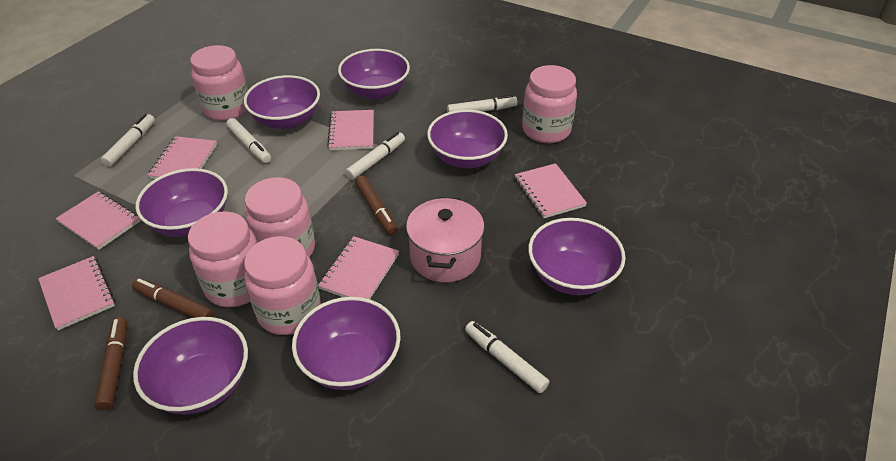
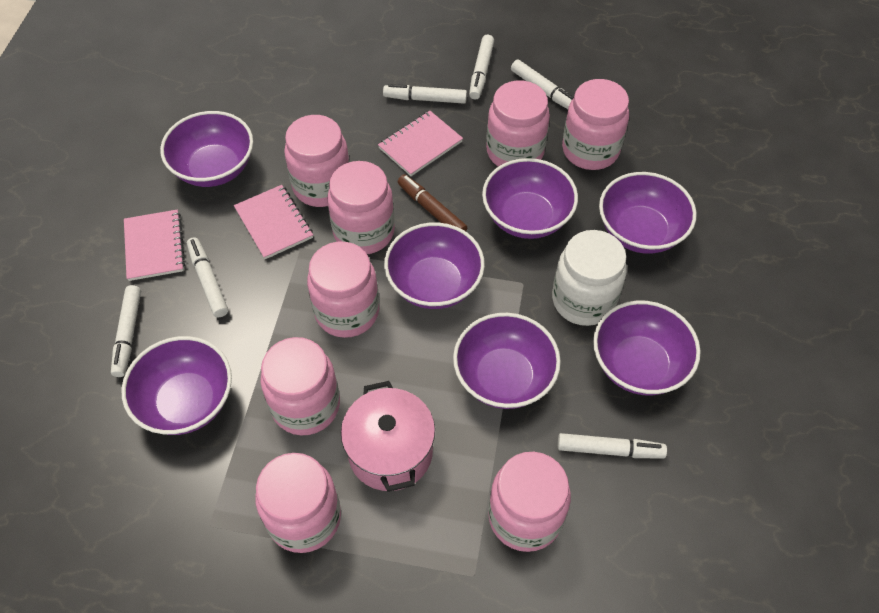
brown marker: 3 -> 1
pink jar: 5 -> 8
pink notebook: 6 -> 3
white jar: 0 -> 1
white marker: 5 -> 6

